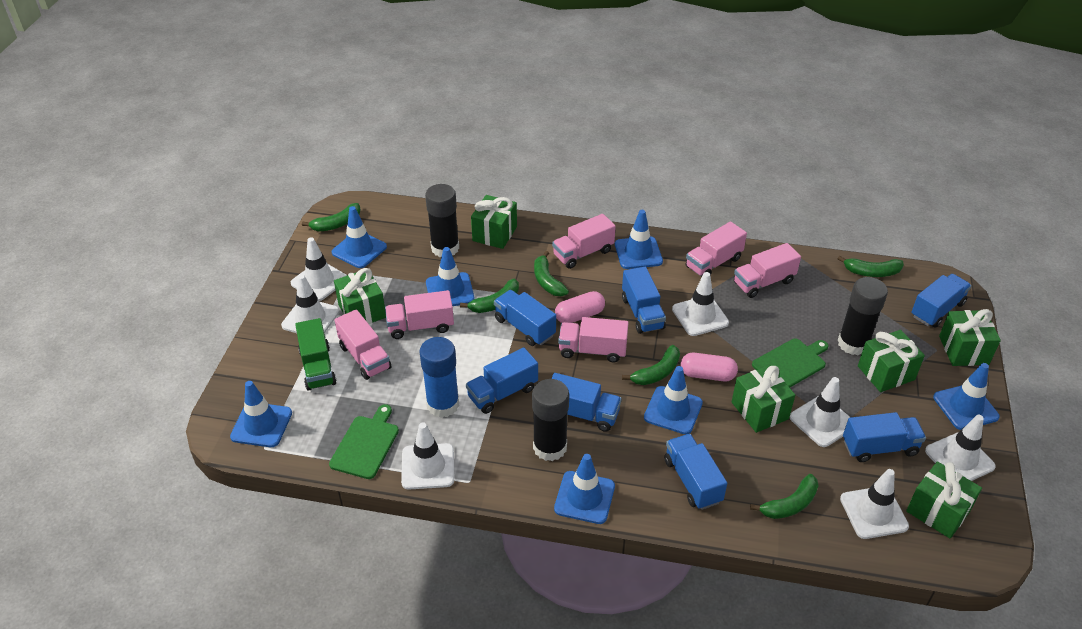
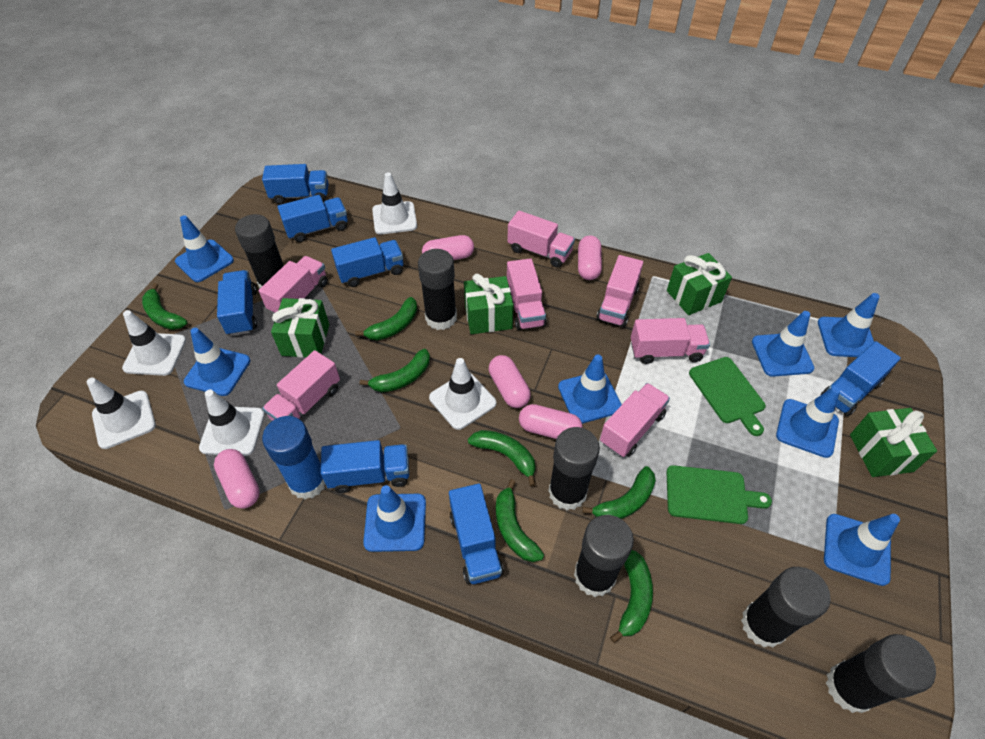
black glue stick: 3 -> 6
blue traffic cone: 7 -> 8
green banana: 6 -> 7
green gift: 6 -> 4
green truck: 1 -> 0
pink capsule: 2 -> 5
pink truck: 6 -> 7
white traffic cone: 7 -> 5

